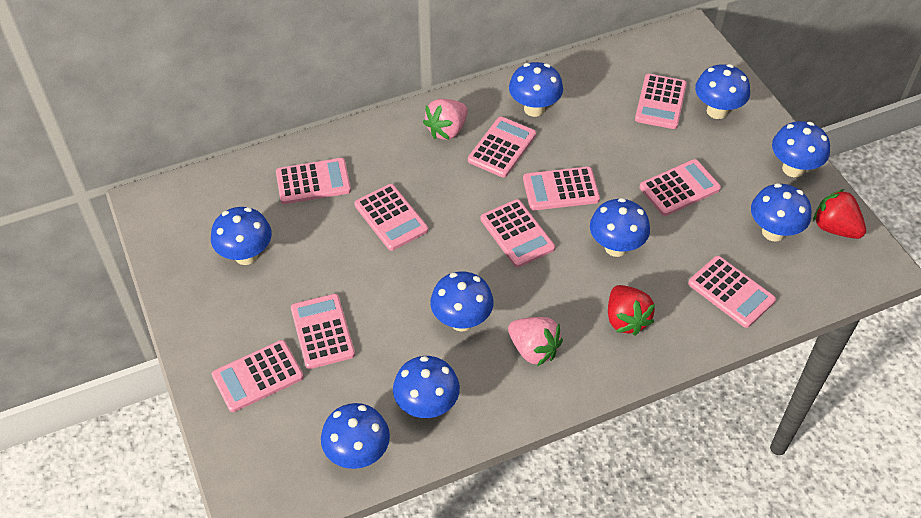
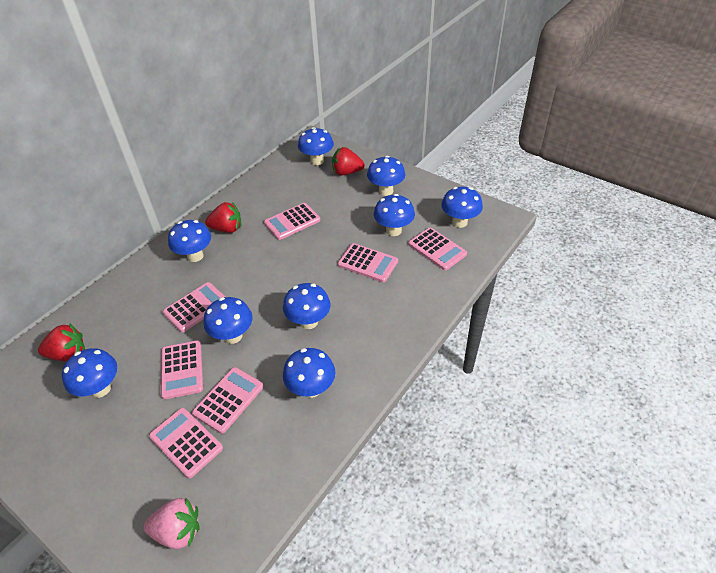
pink calculator: 10 -> 7
pink strawberry: 2 -> 1
red strawberry: 2 -> 3

